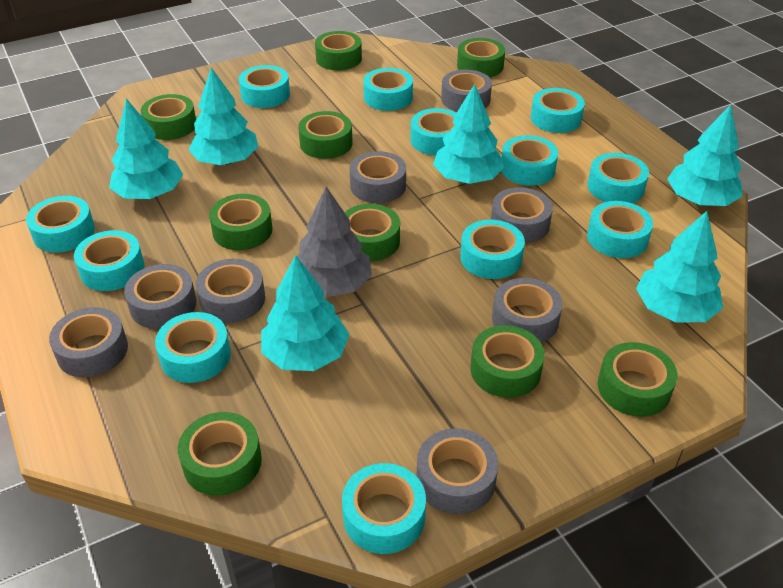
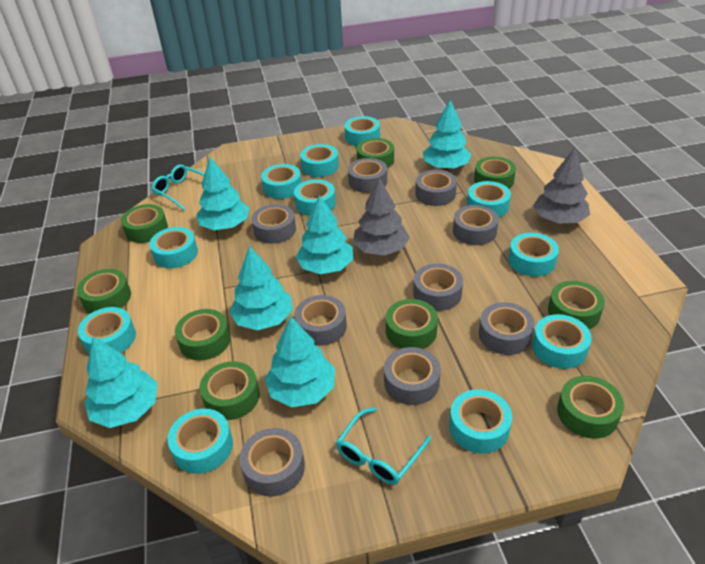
grey tape: 8 -> 9
grey tree: 1 -> 2
turquoise glasses: 0 -> 2
turquoise tape: 12 -> 11

